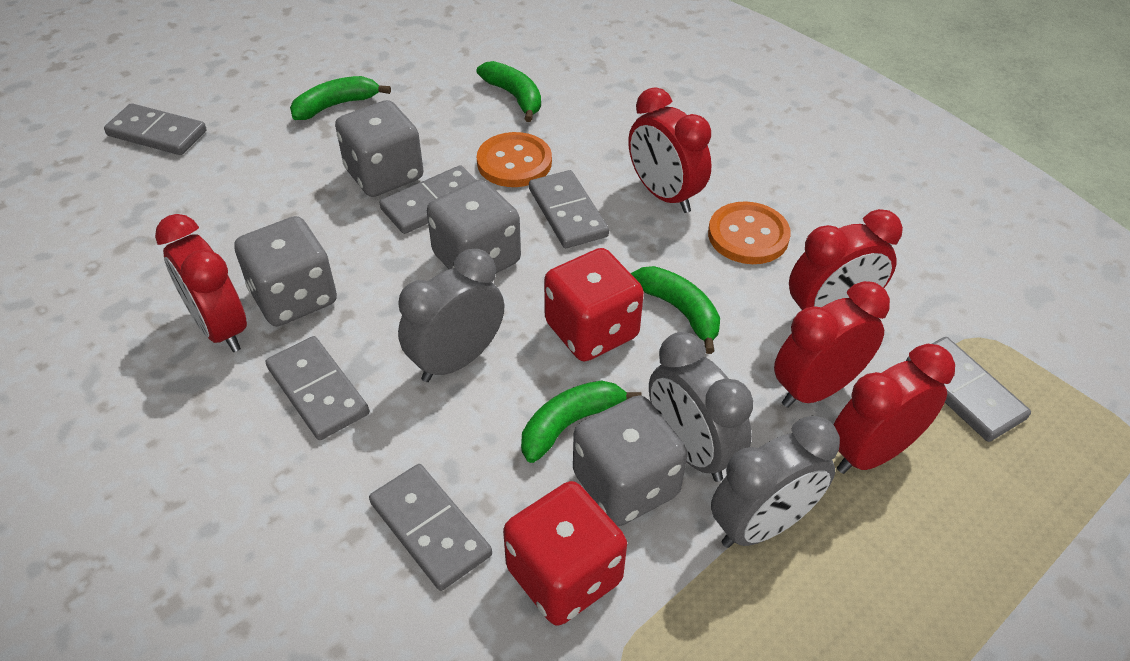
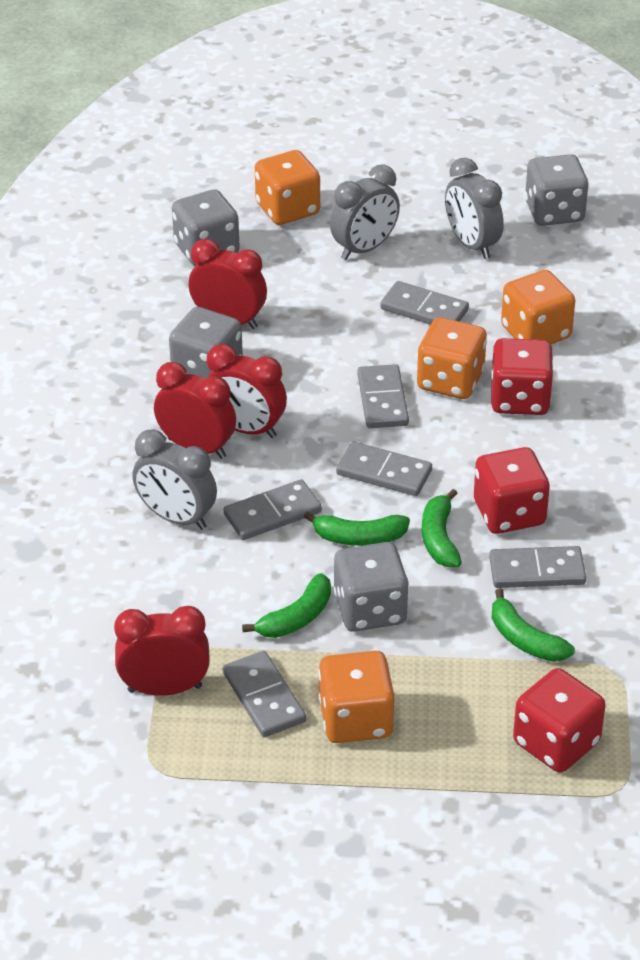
orange button: 2 -> 0
orange dice: 0 -> 4
red clock: 5 -> 4
red dice: 2 -> 3

